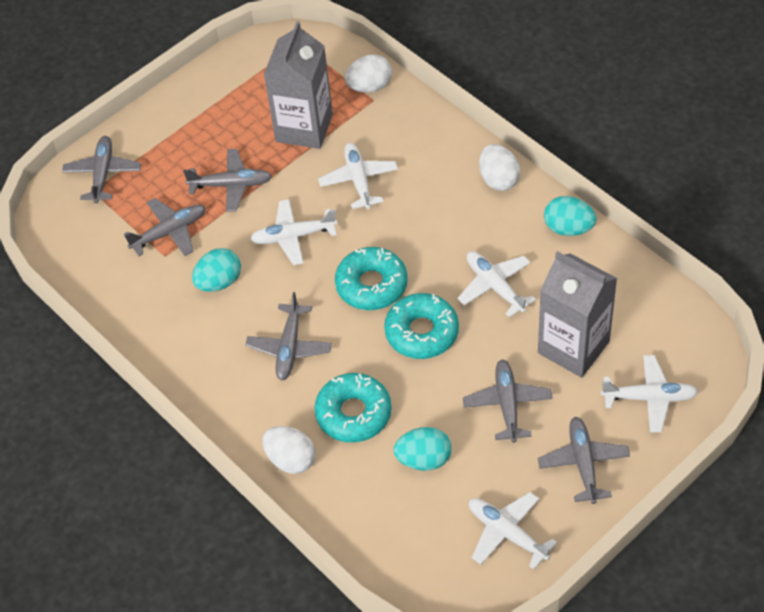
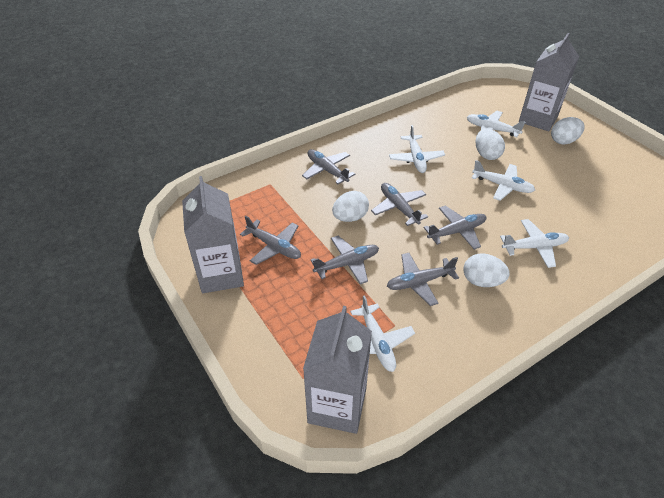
grey carton: 2 -> 3
turquoise donut: 3 -> 0
turquoise egg: 3 -> 0
white egg: 3 -> 4

